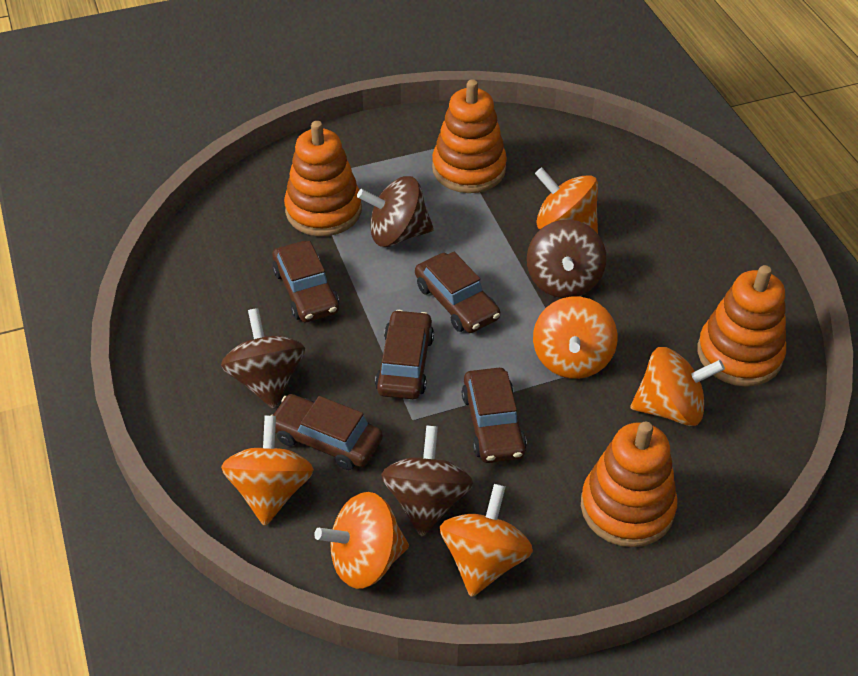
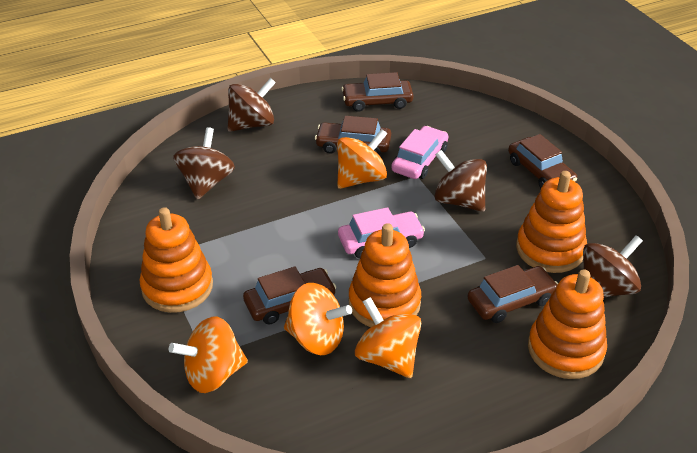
orange spinning top: 6 -> 4
pink car: 0 -> 2

